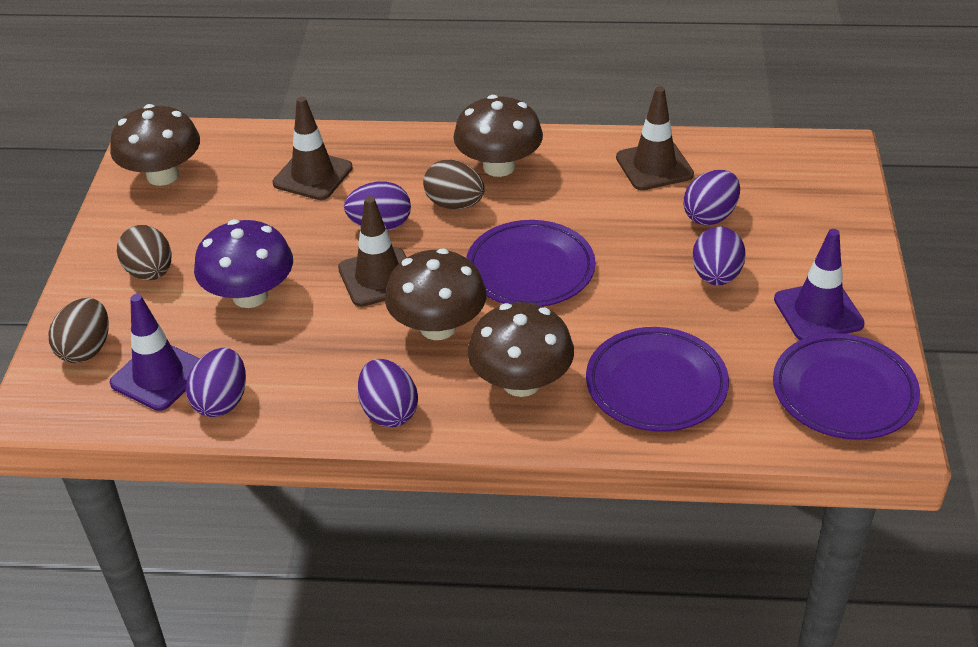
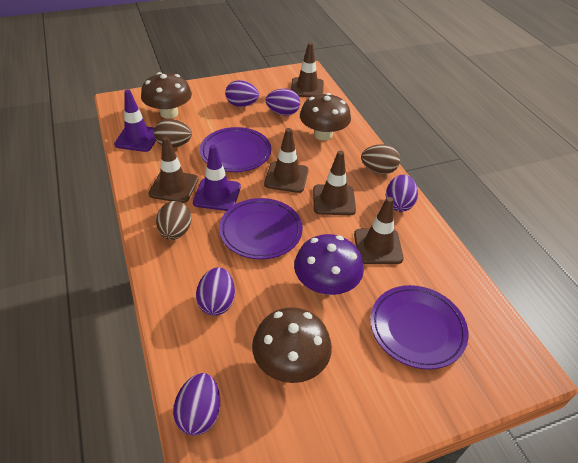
brown mushroom: 4 -> 3
brown traffic cone: 3 -> 5

